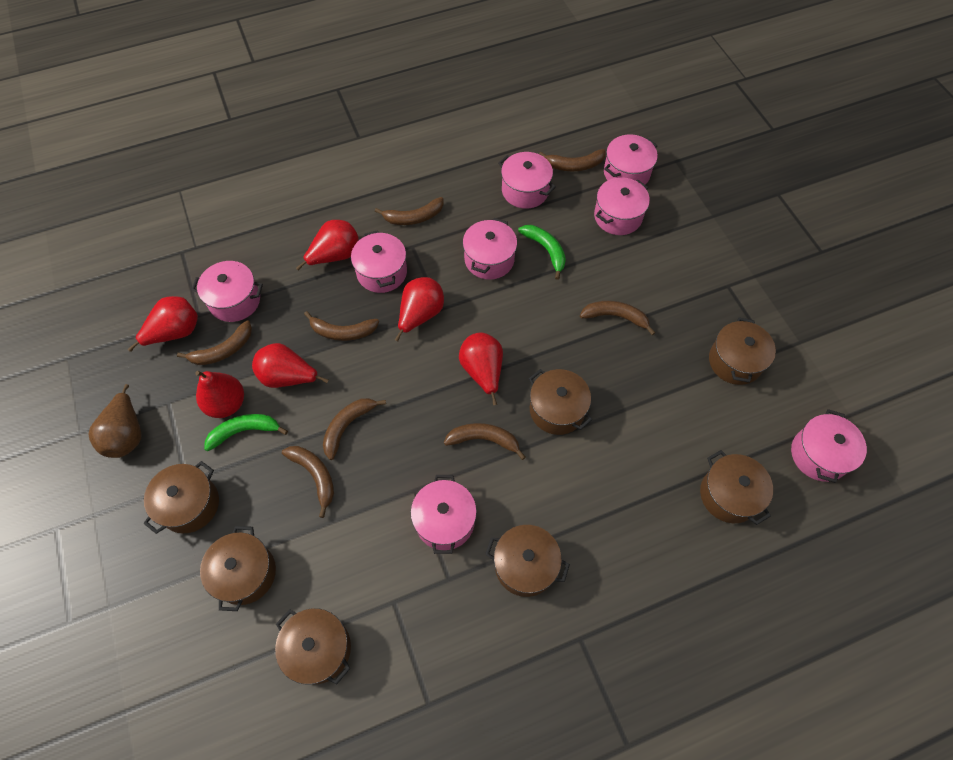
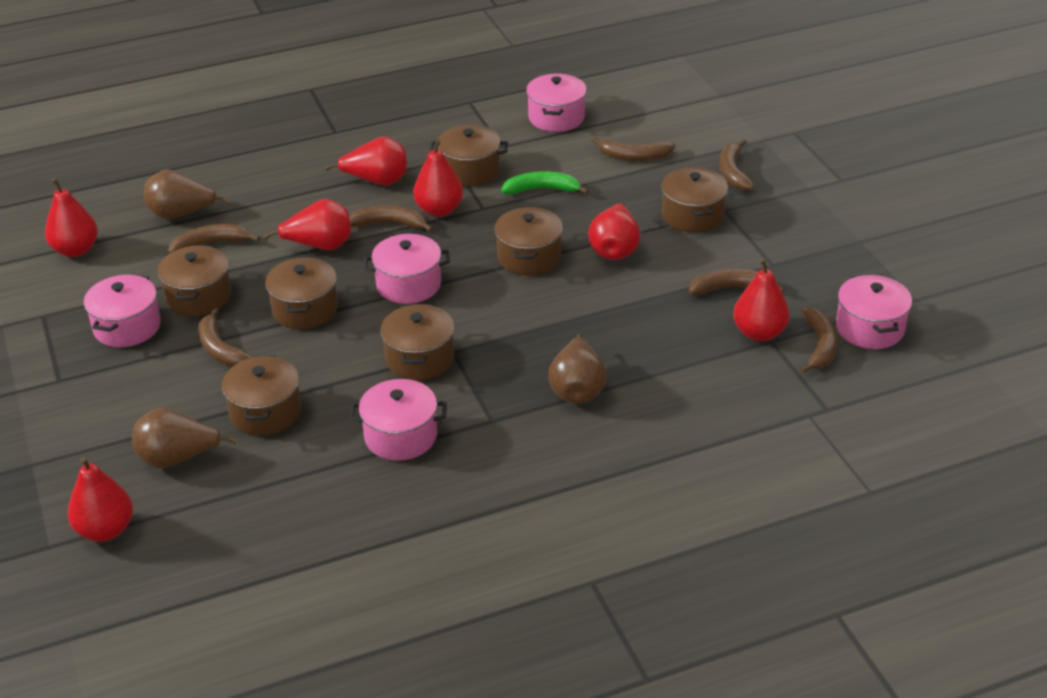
brown banana: 8 -> 7
brown pear: 1 -> 3
green banana: 2 -> 1
pink pot: 8 -> 5
red pear: 6 -> 7

